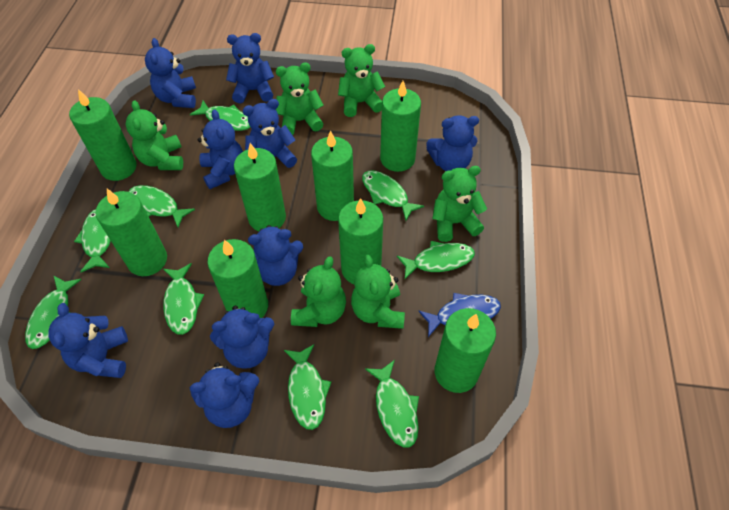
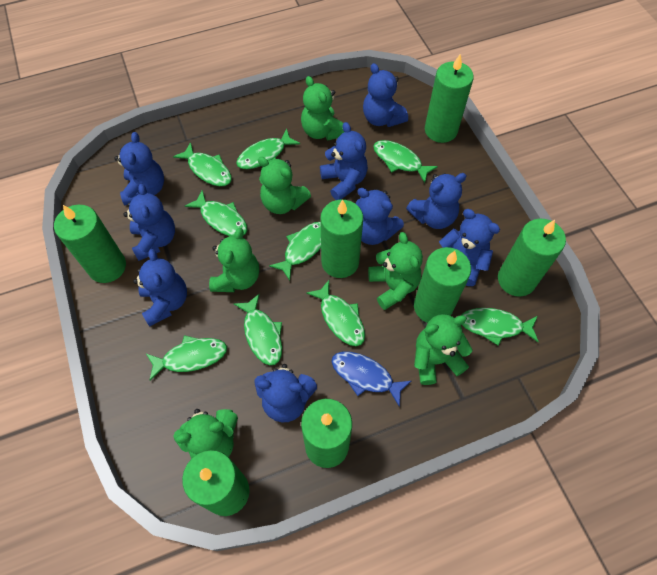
green candle: 8 -> 7

